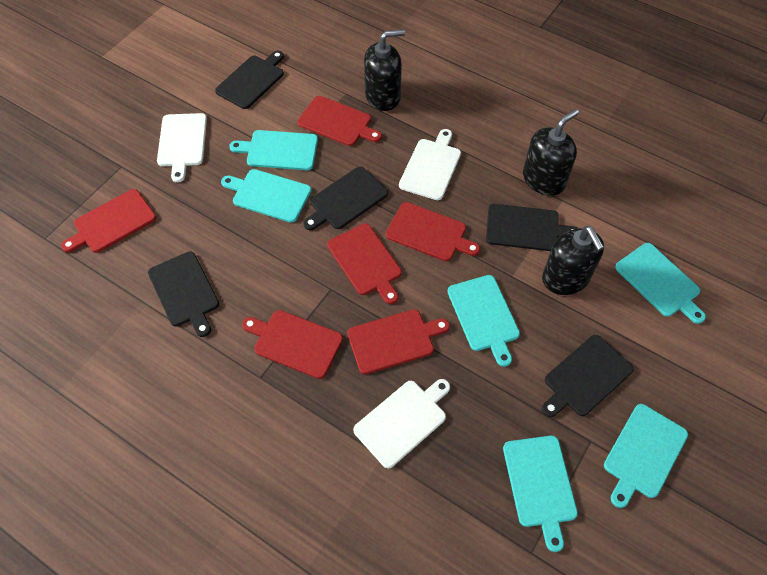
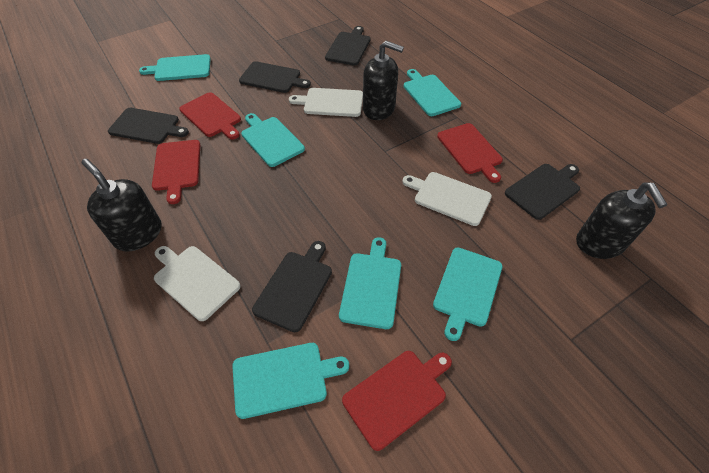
red cutting board: 6 -> 4

